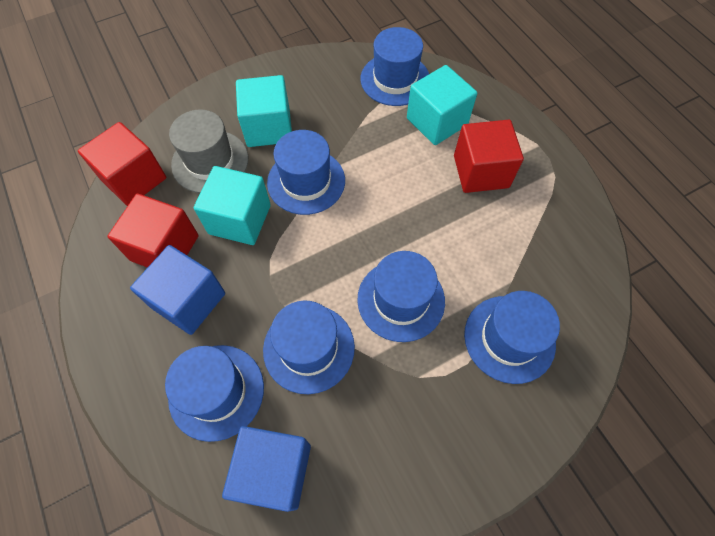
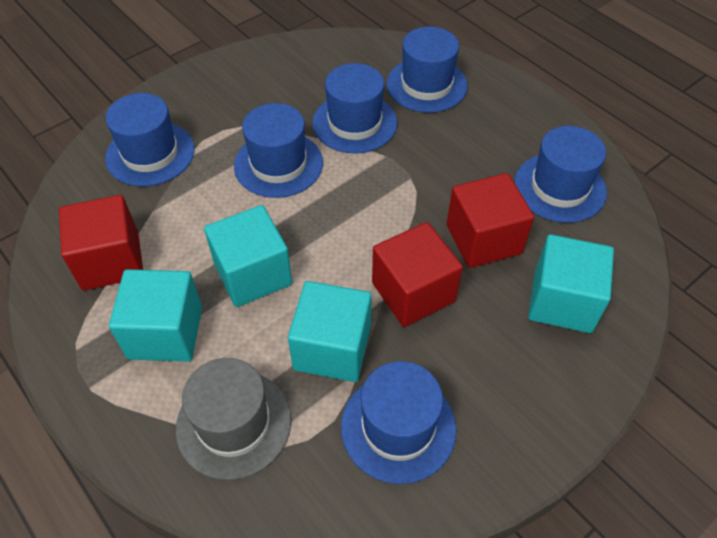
blue cube: 2 -> 0
turquoise cube: 3 -> 4

